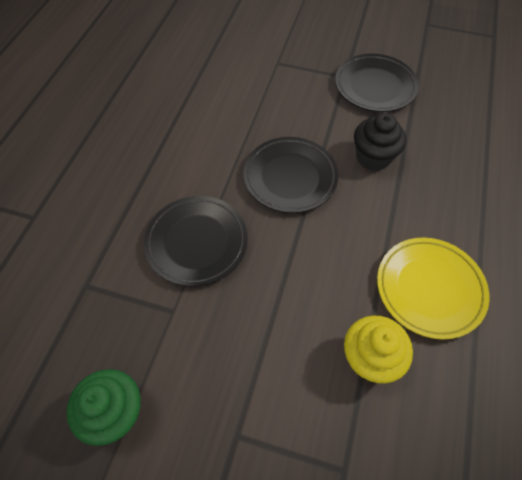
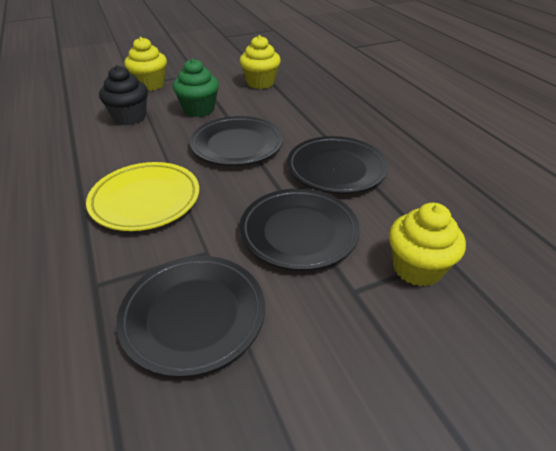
black plate: 3 -> 4
yellow cupcake: 1 -> 3

